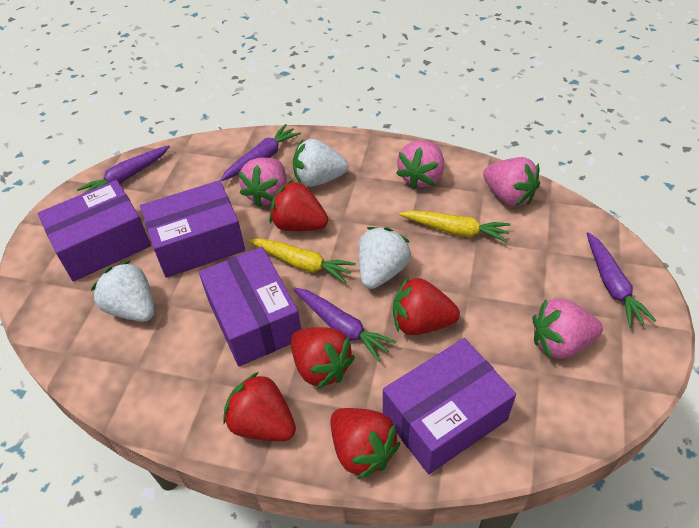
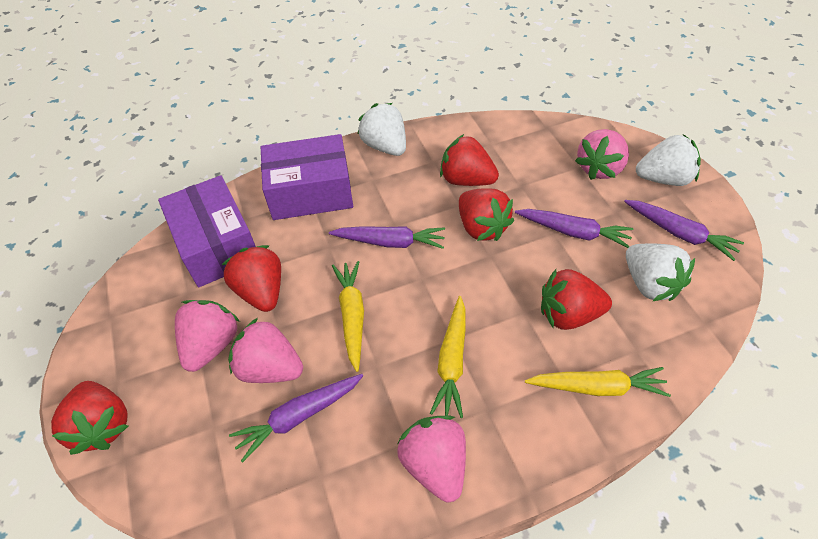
purple box: 4 -> 2
yellow carrot: 2 -> 3

